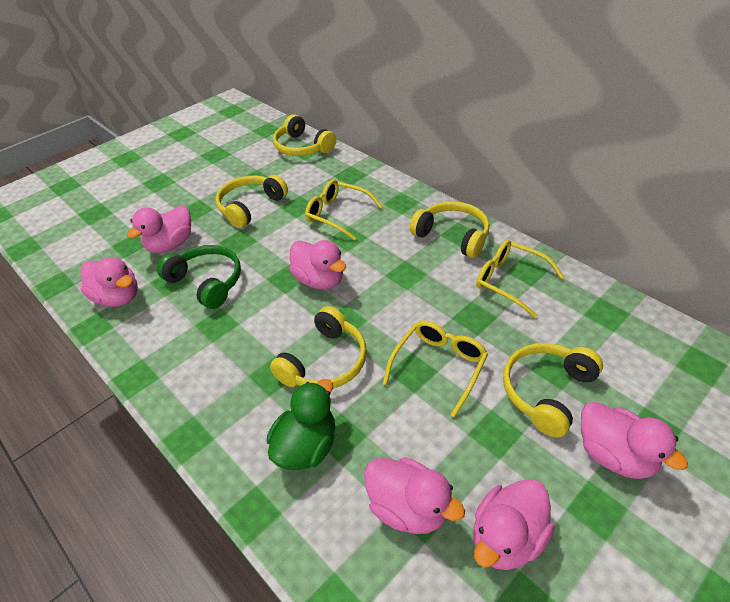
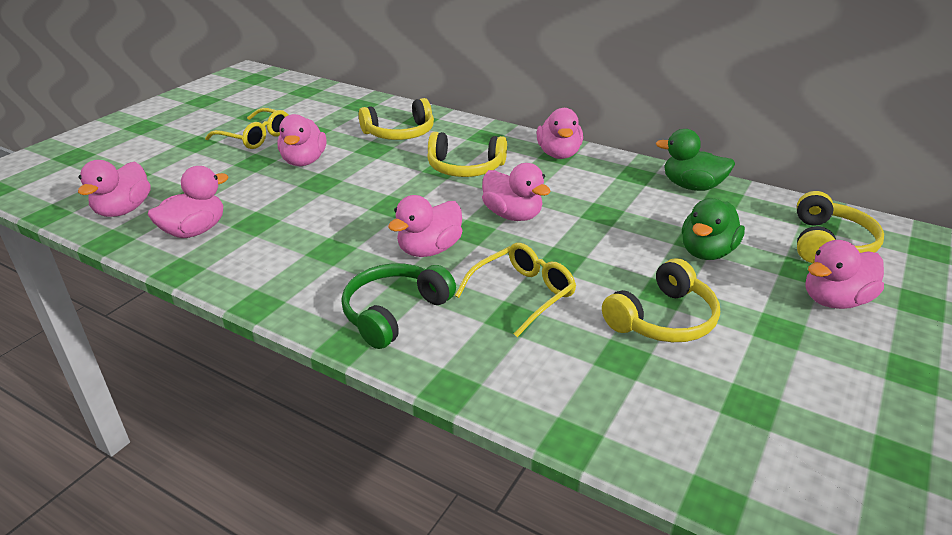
green duck: 1 -> 2
pink duck: 6 -> 7
yellow glasses: 3 -> 2
yellow headphones: 5 -> 4

